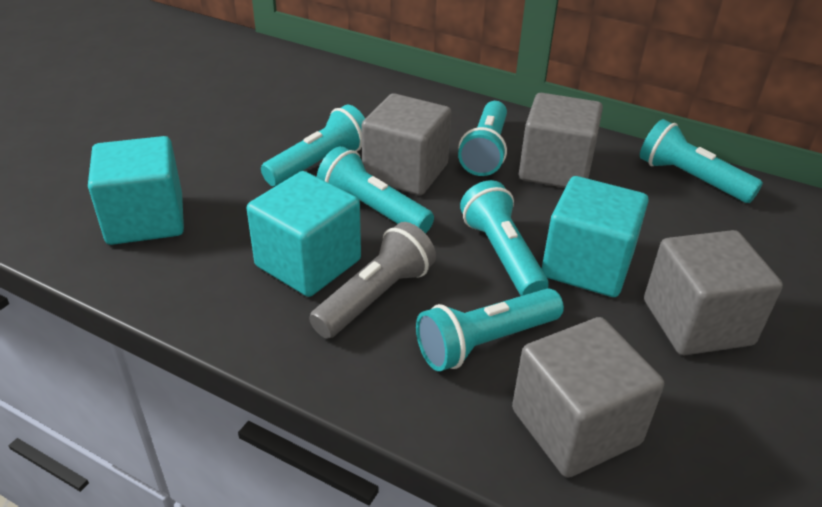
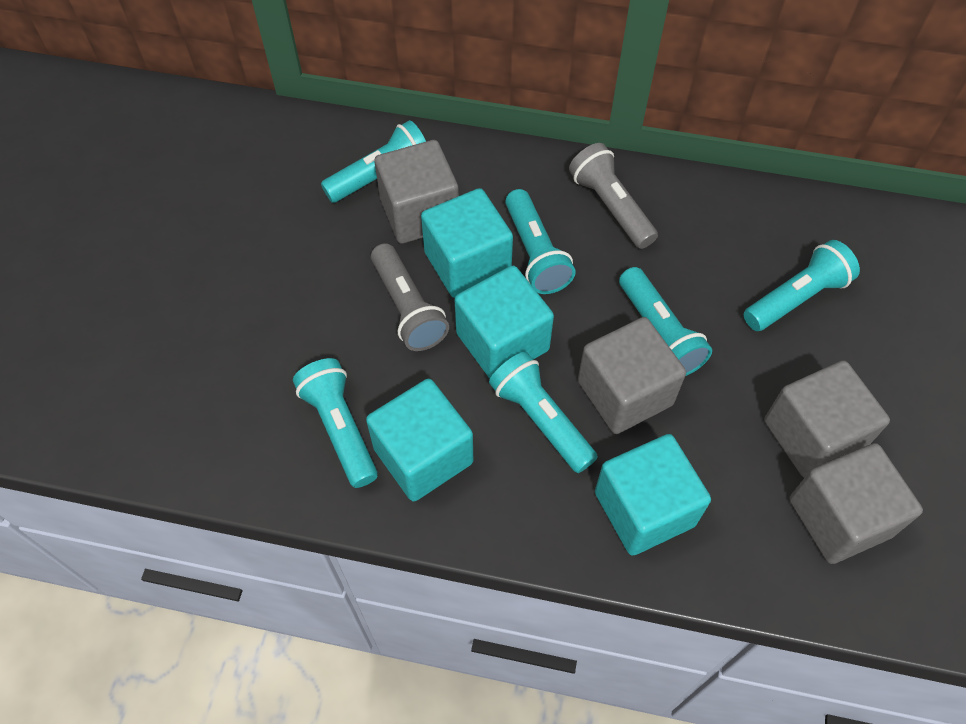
grey flashlight: 1 -> 2
turquoise cube: 3 -> 4

